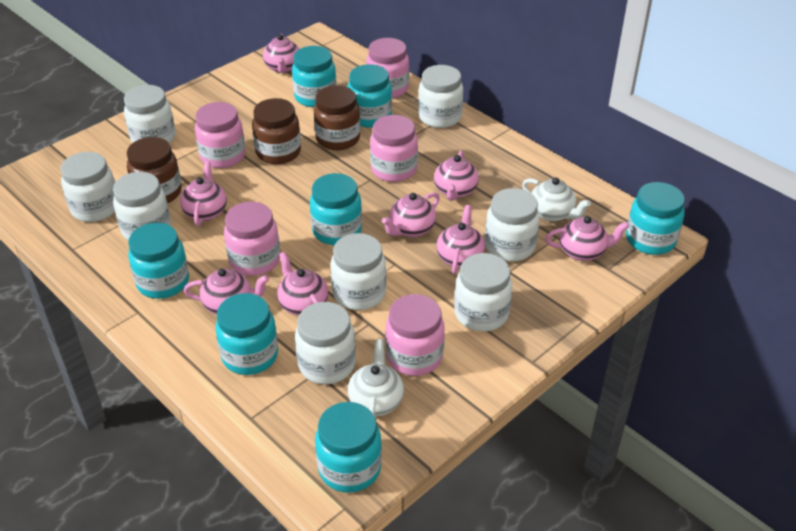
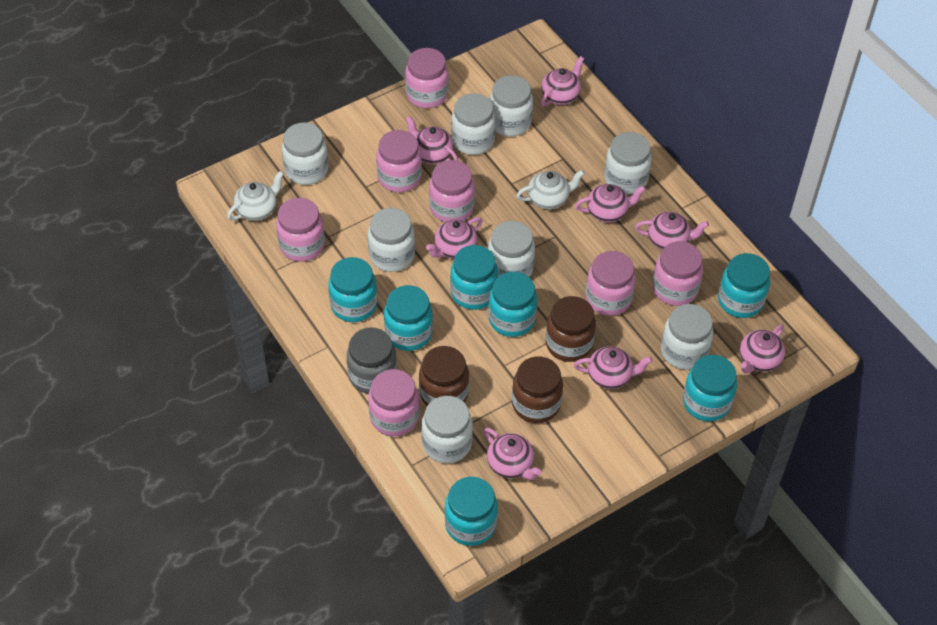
grey jar: 0 -> 1
pink jar: 5 -> 7

